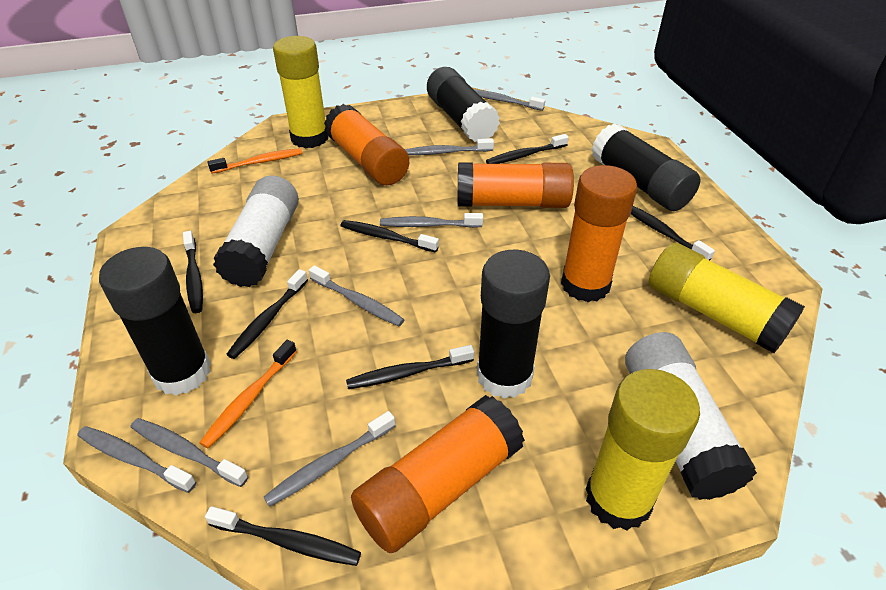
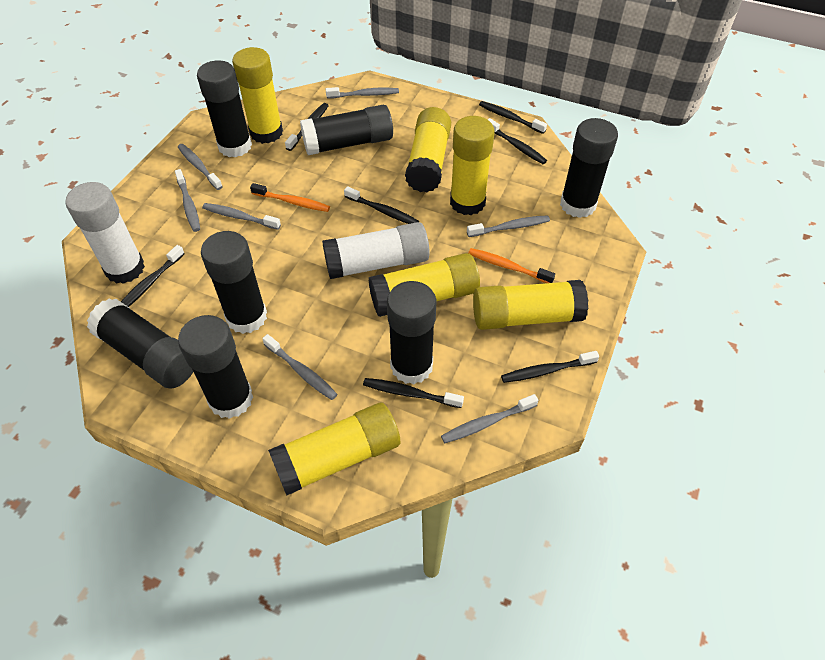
black glue stick: 4 -> 7
orange glue stick: 4 -> 0
yellow glue stick: 3 -> 6

